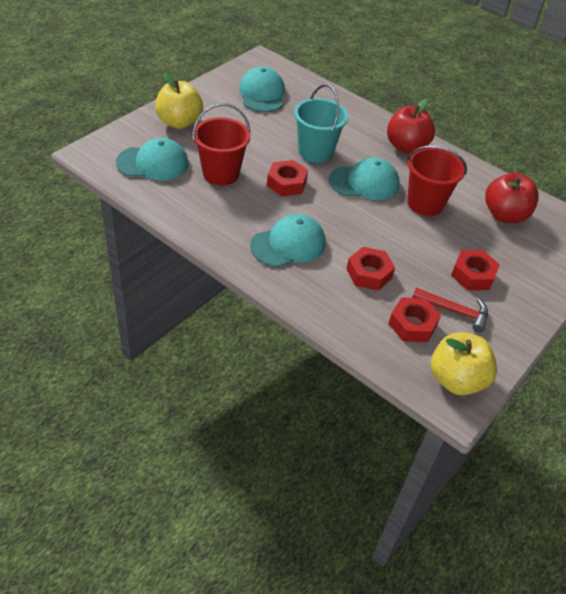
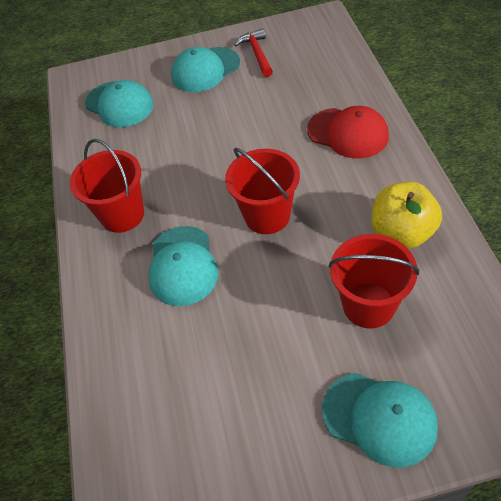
red apple: 2 -> 0
red bucket: 2 -> 3
red cap: 0 -> 1
red nut: 4 -> 0
turquoise bucket: 1 -> 0
yellow apple: 2 -> 1

